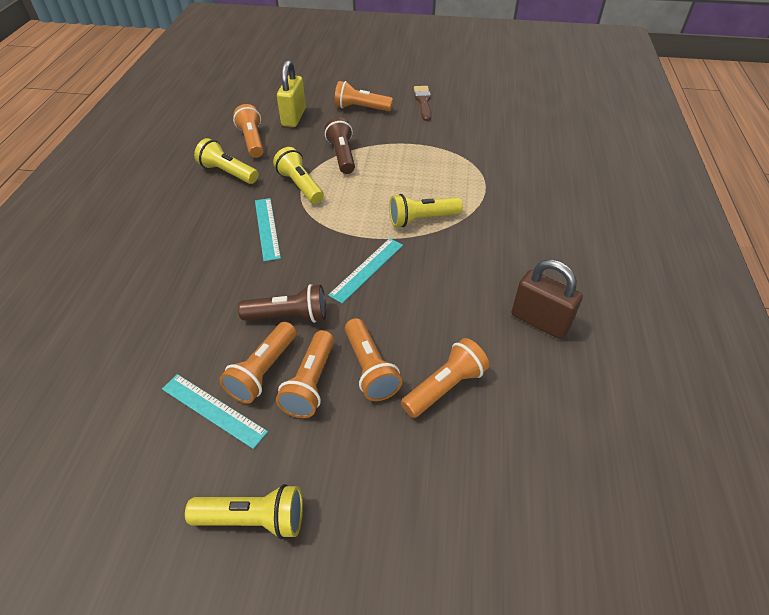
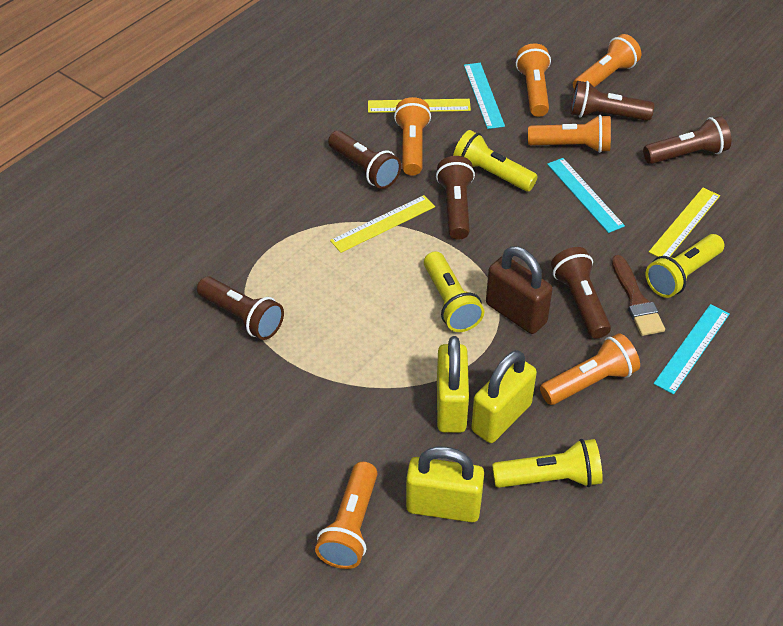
brown flashlight: 2 -> 6
yellow padlock: 1 -> 3
yellow ruler: 0 -> 3

